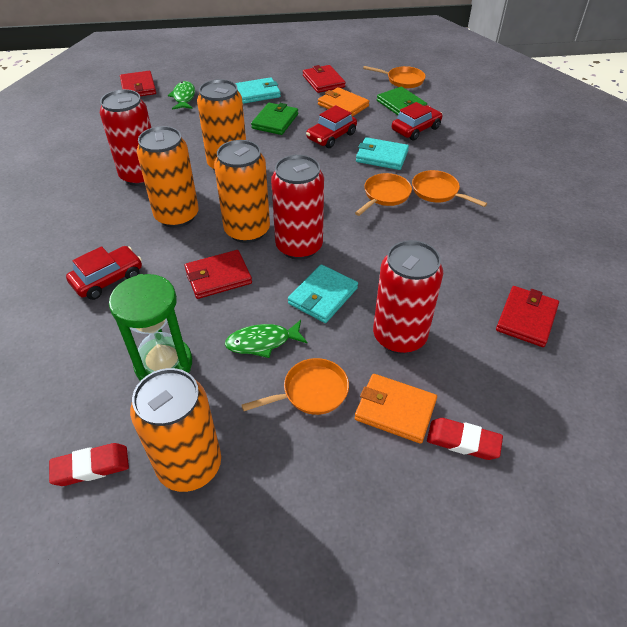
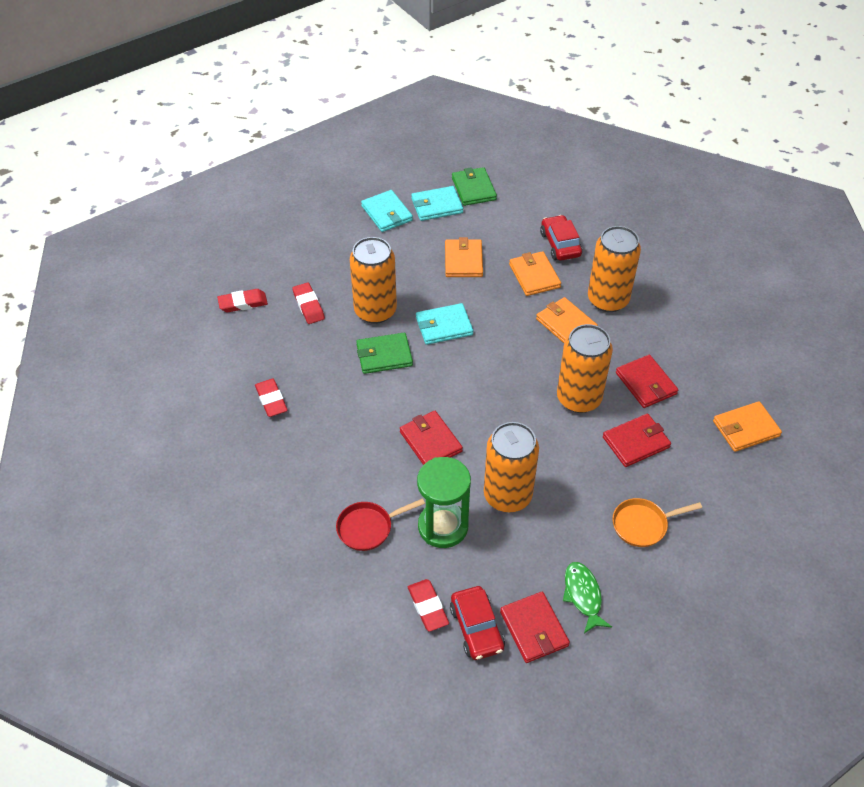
green fish: 2 -> 1
orange pan: 4 -> 1
orange wallet: 2 -> 4
red can: 3 -> 0
red car: 3 -> 2
red eraser: 2 -> 4
red pan: 0 -> 1

